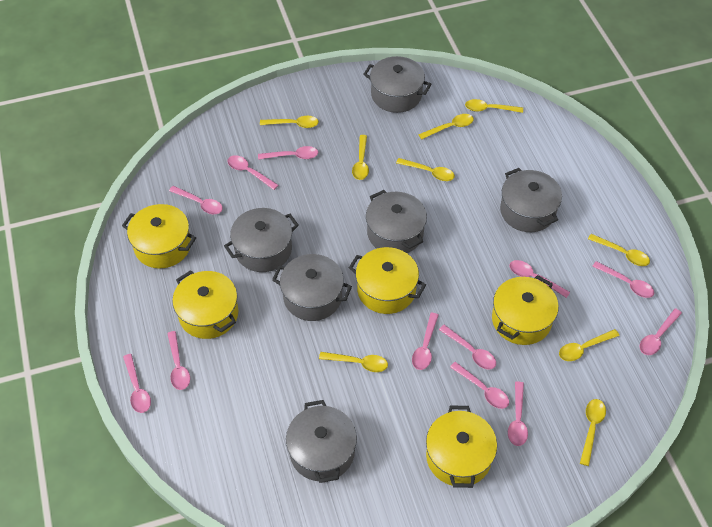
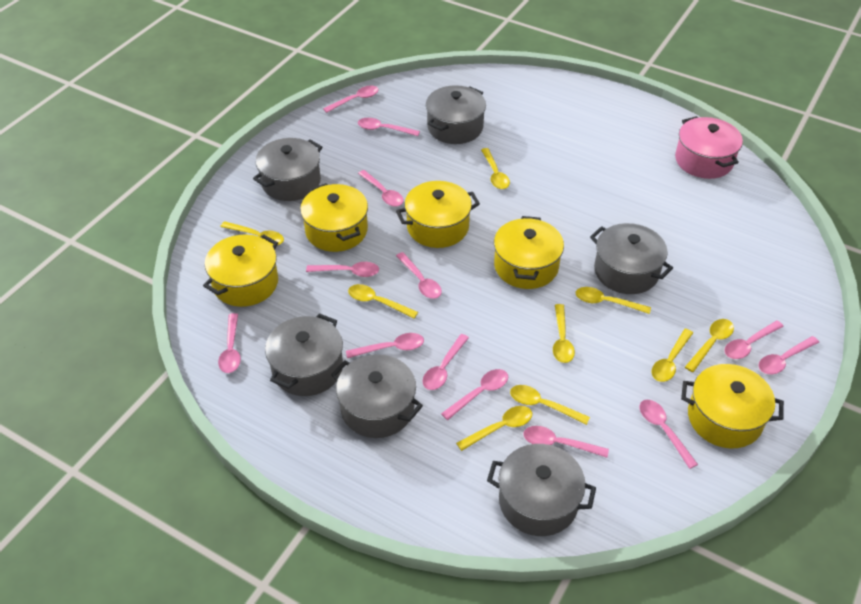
pink pot: 0 -> 1
pink spoon: 12 -> 13

